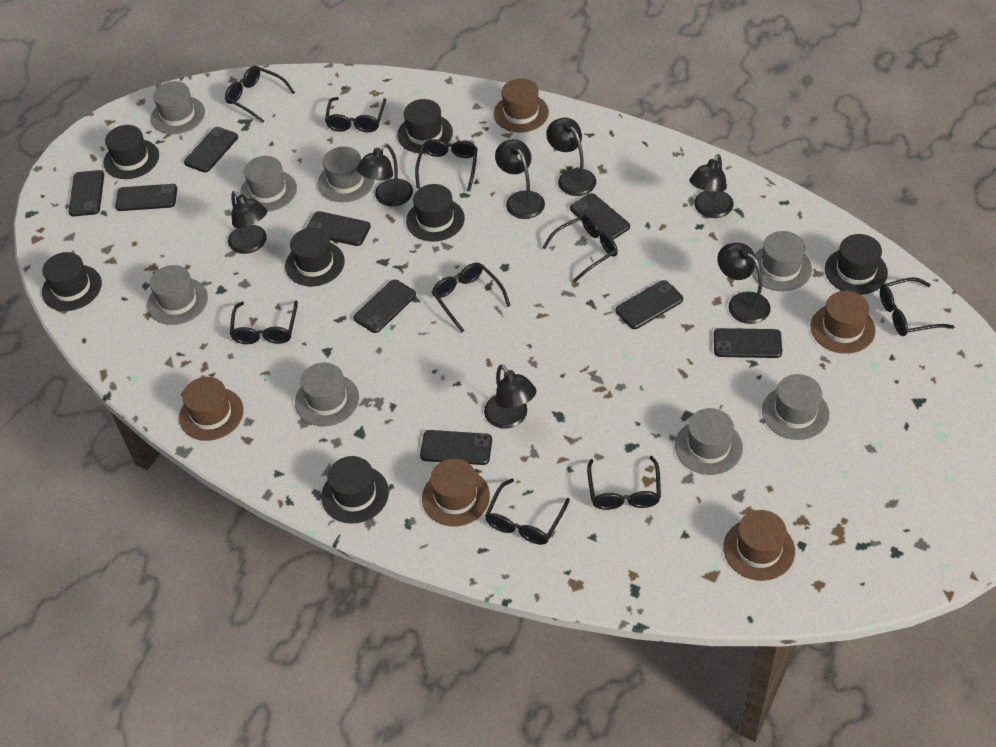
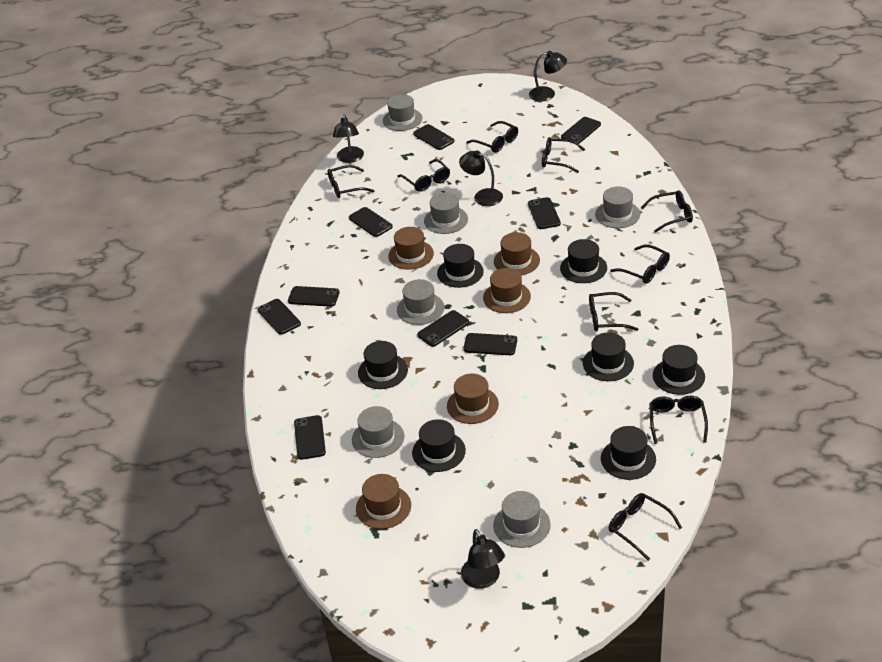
black lamp: 7 -> 4
grey hat: 8 -> 6

